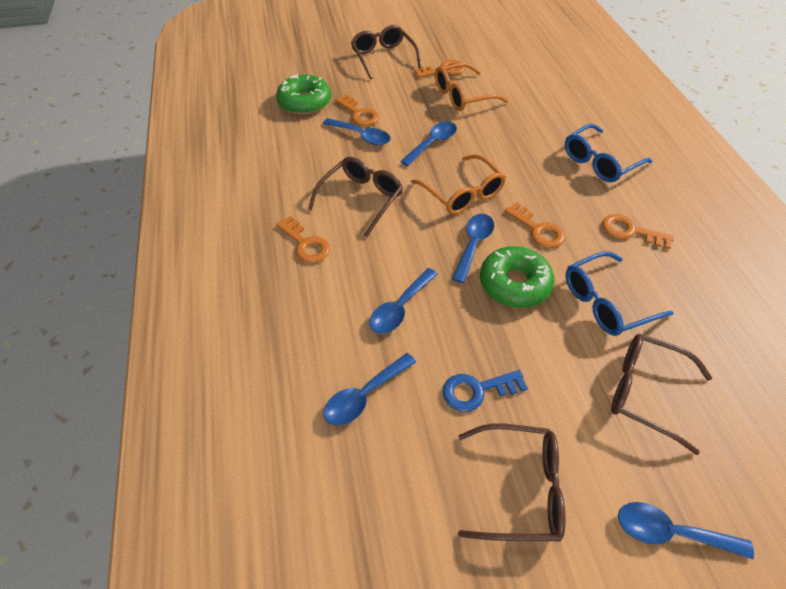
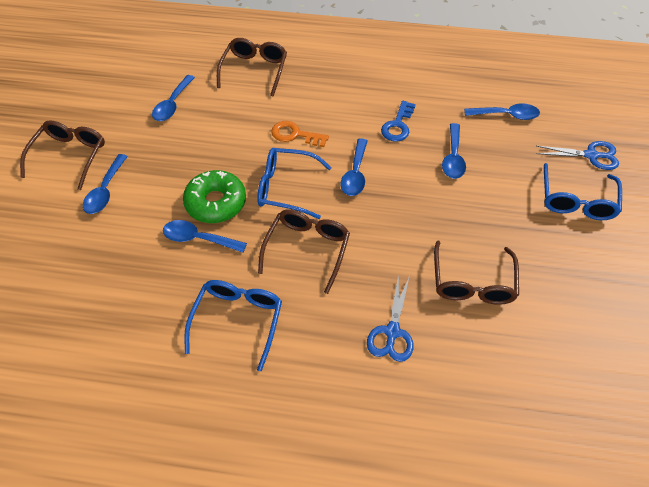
blue glasses: 2 -> 3
blue scissors: 0 -> 2
green donut: 2 -> 1
orange glasses: 2 -> 0
orange key: 5 -> 1

